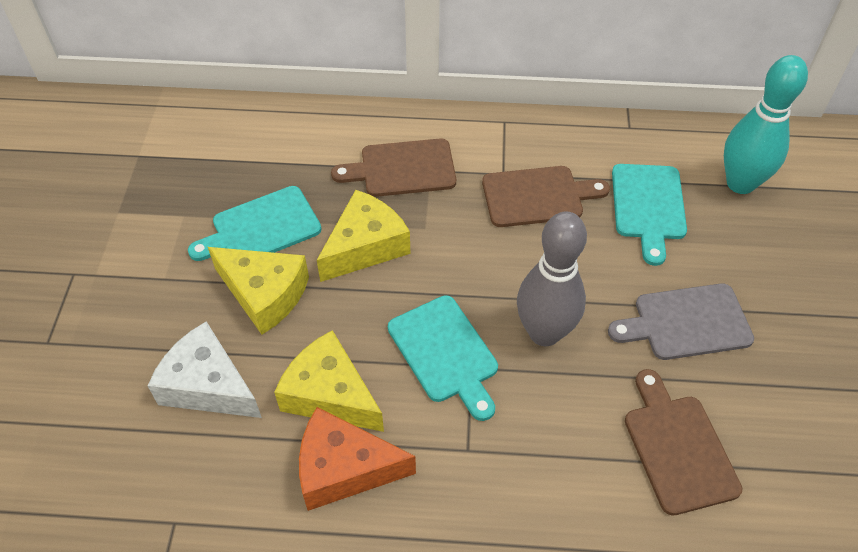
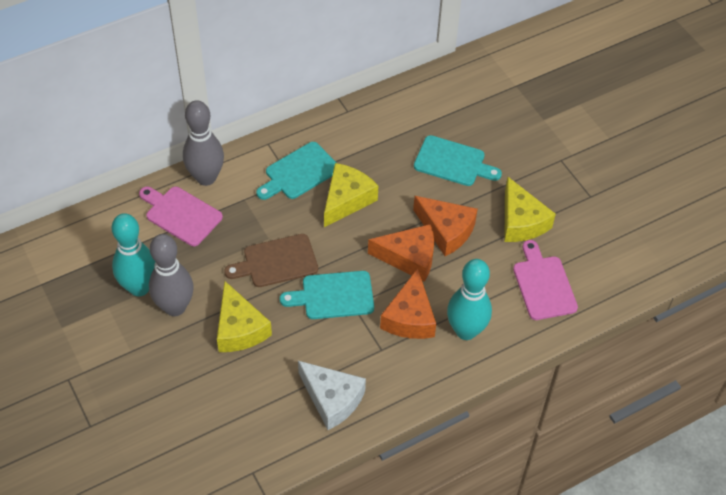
brown cutting board: 3 -> 1
grey bowling pin: 1 -> 2
grey cutting board: 1 -> 0
orange cheese: 1 -> 3
pink cutting board: 0 -> 2
turquoise bowling pin: 1 -> 2

